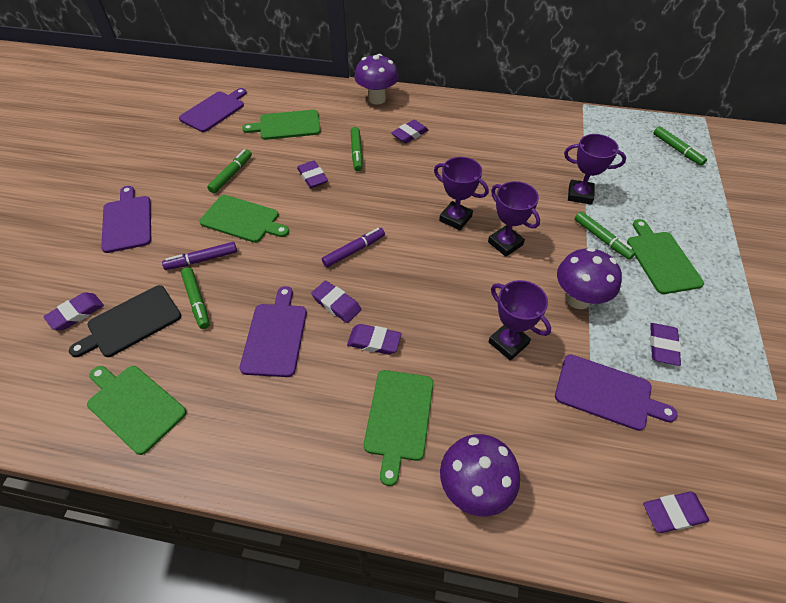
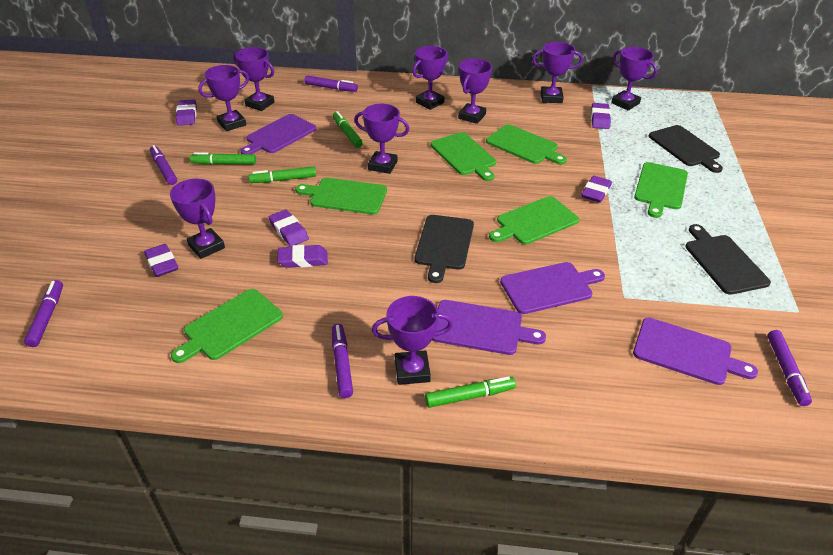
black cutting board: 1 -> 3
green cutting board: 5 -> 6
green marker: 5 -> 4
purple eraser: 7 -> 6
purple marker: 2 -> 5
purple mushroom: 3 -> 0
purple trophy: 4 -> 9

